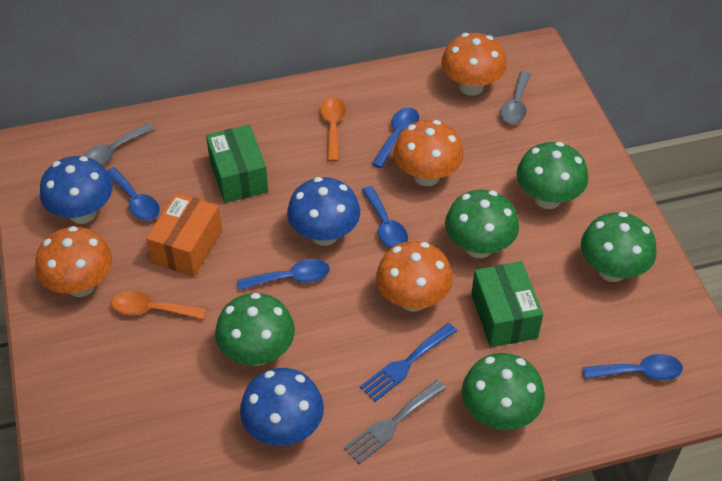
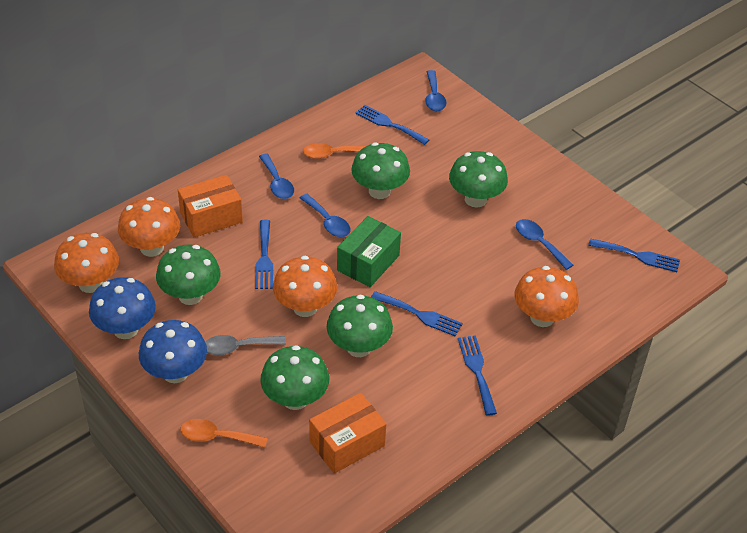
blue fork: 1 -> 5
blue mushroom: 3 -> 2
blue spoon: 5 -> 4
green box: 2 -> 1
grey fork: 1 -> 0
grey spoon: 2 -> 1
orange box: 1 -> 2

